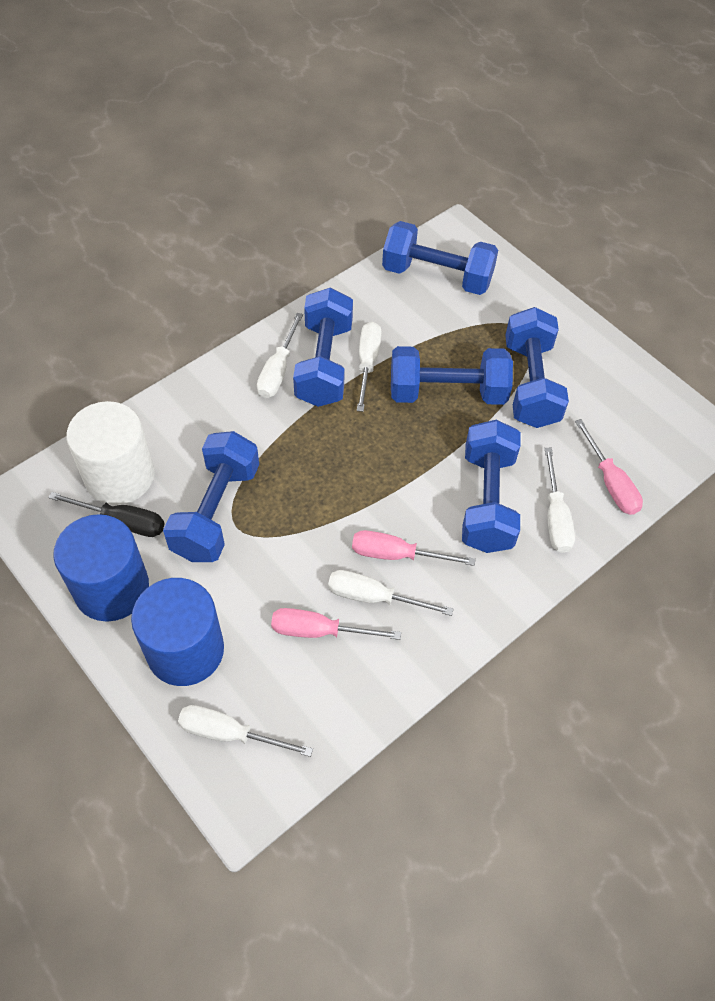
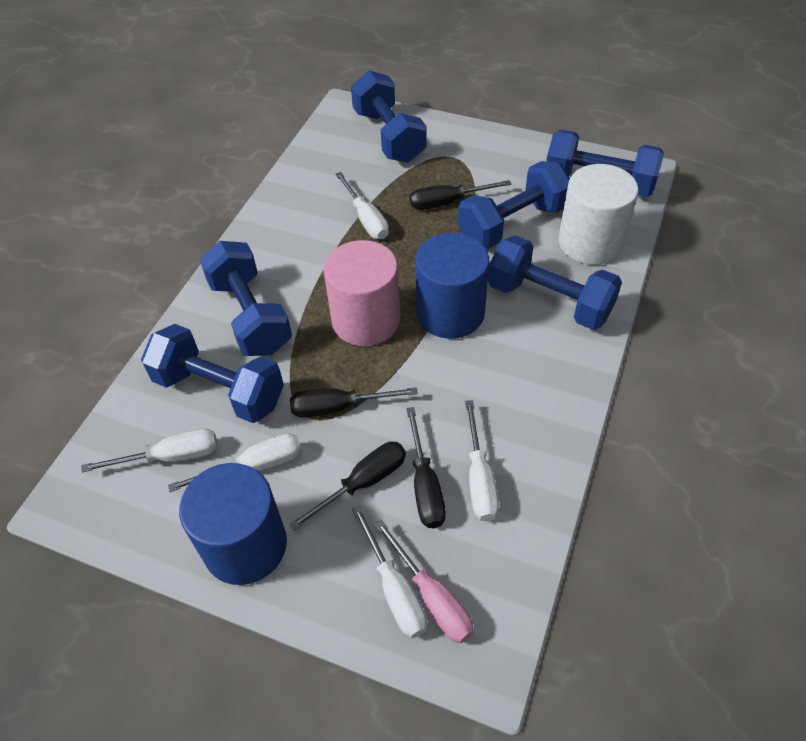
black screwdriver: 1 -> 4
pink cylinder: 0 -> 1
pink screwdriver: 3 -> 1

